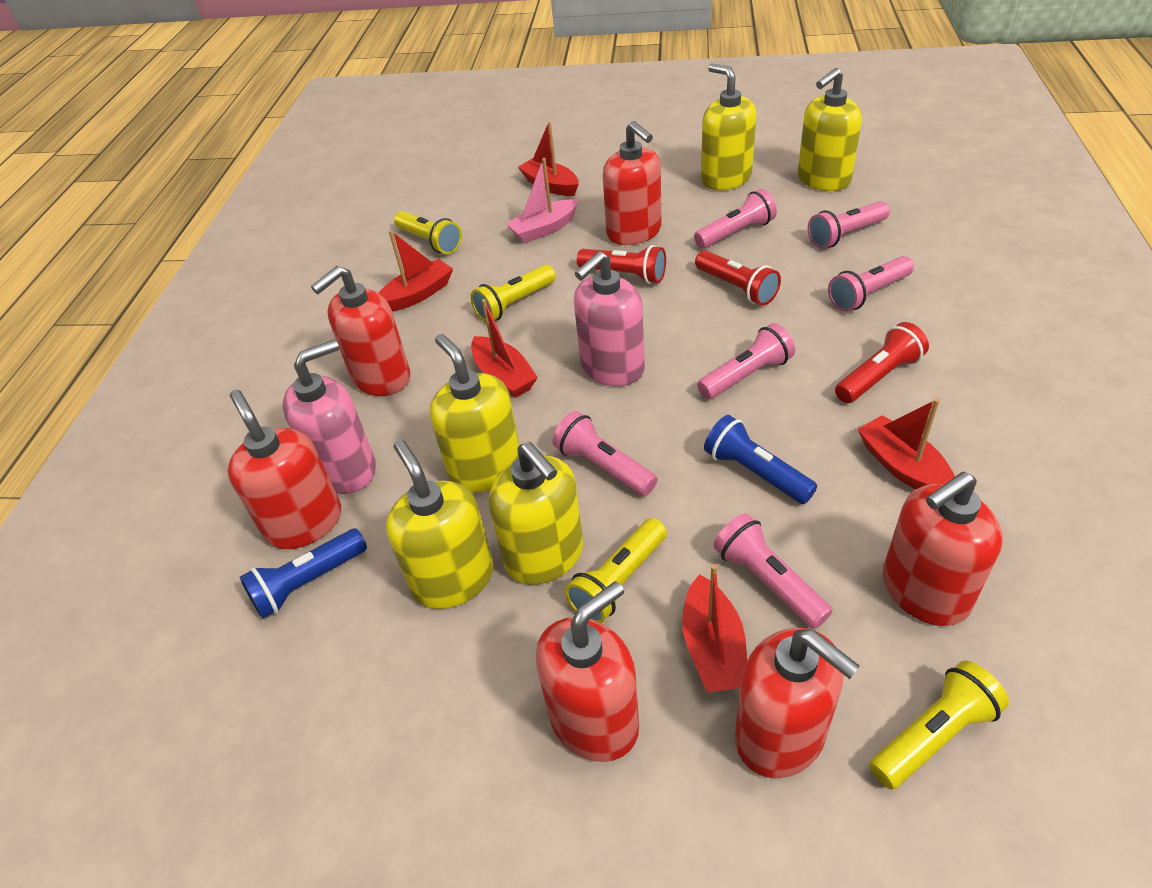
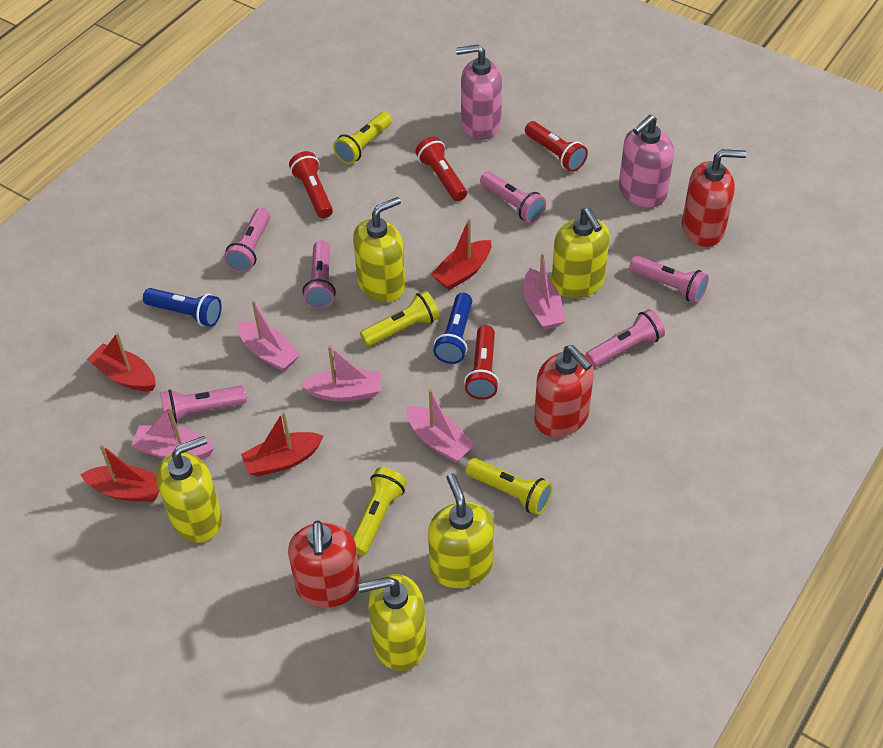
pink boat: 1 -> 5
red boat: 5 -> 4
red flashlight: 3 -> 4
red soap dispenser: 6 -> 3

